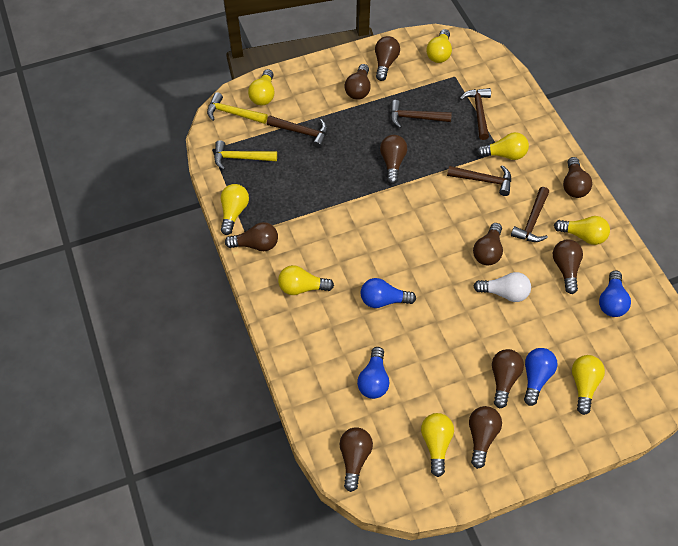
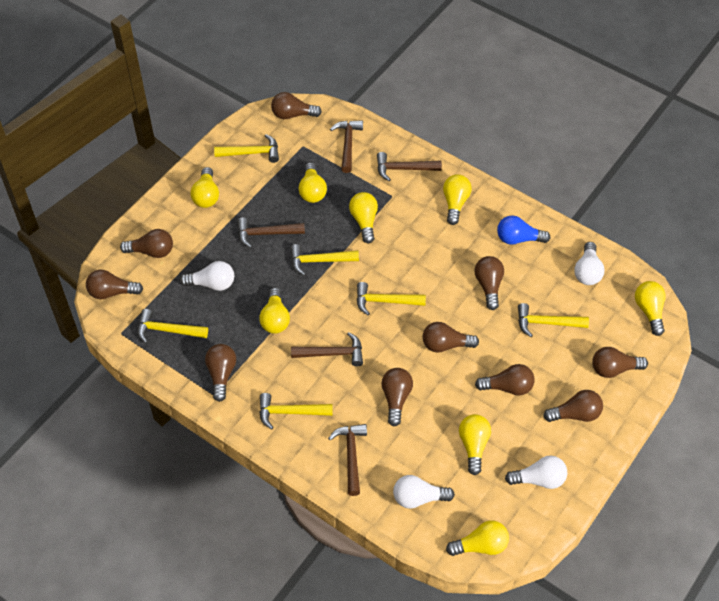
blue light bulb: 4 -> 1
white light bulb: 1 -> 4
yellow hammer: 2 -> 6

